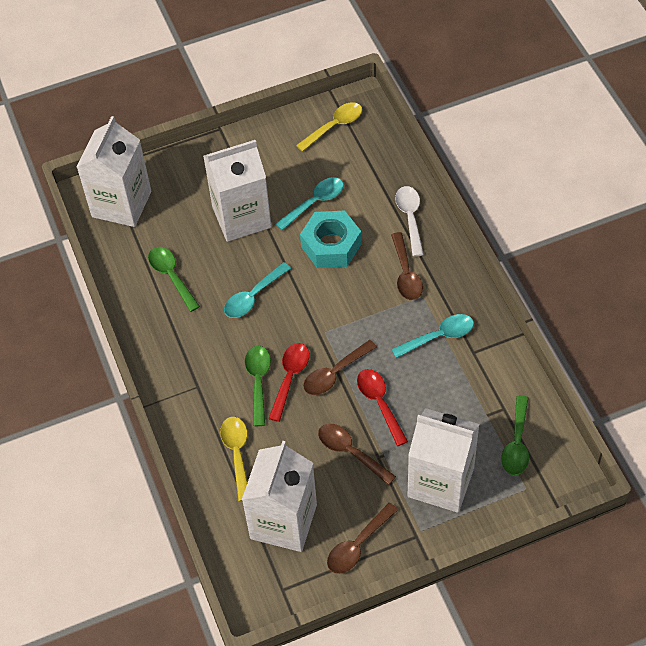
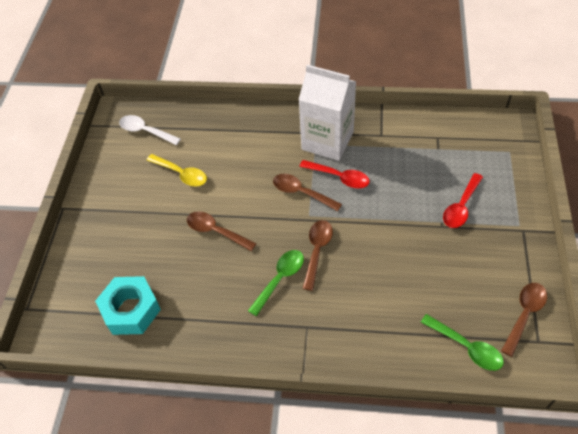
green spoon: 3 -> 2
turquoise spoon: 3 -> 0
white carton: 4 -> 1
yellow spoon: 2 -> 1

